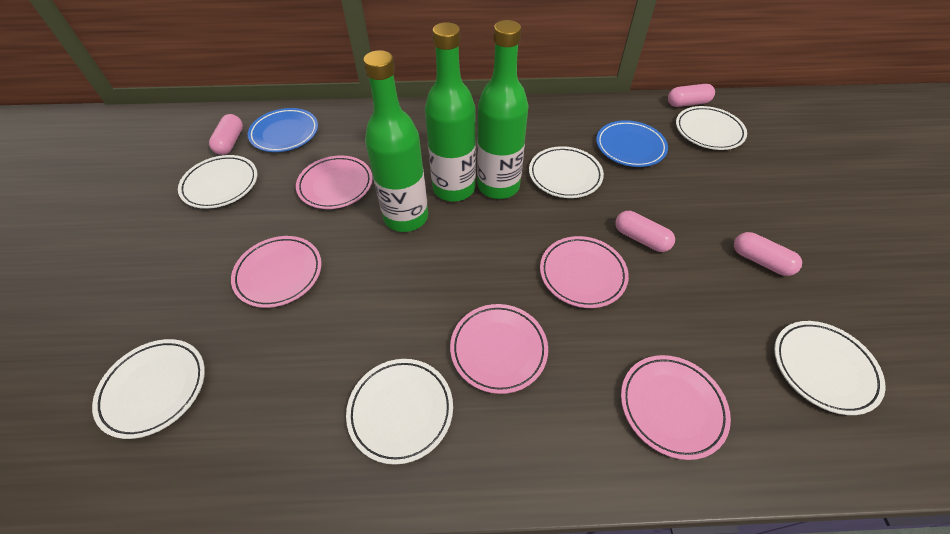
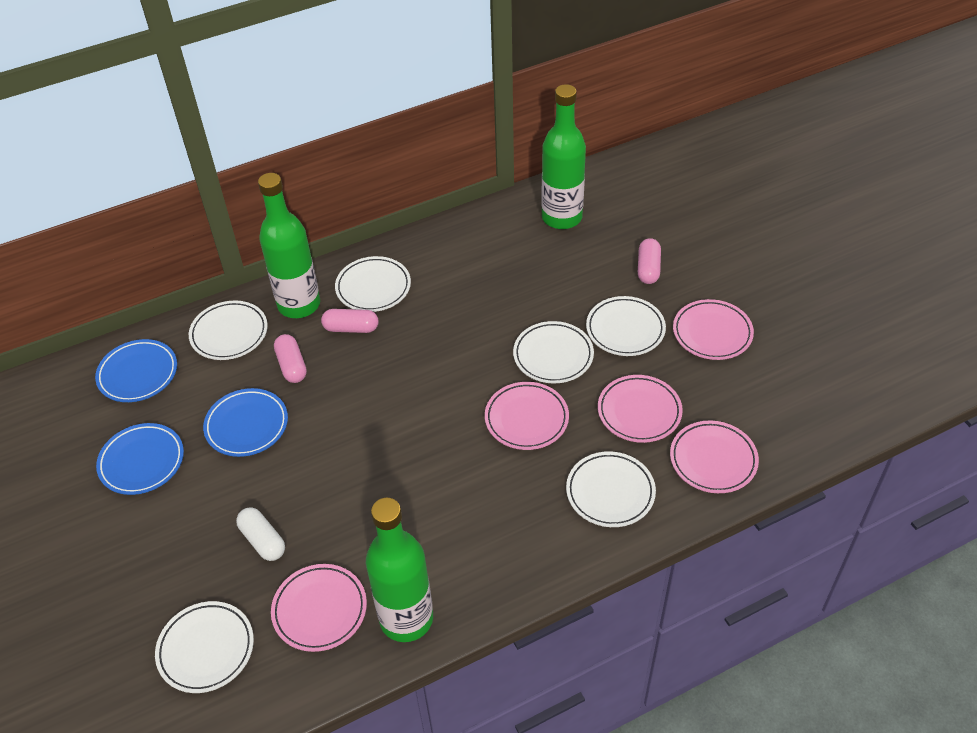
blue plate: 2 -> 3
pink capsule: 4 -> 3
white capsule: 0 -> 1

